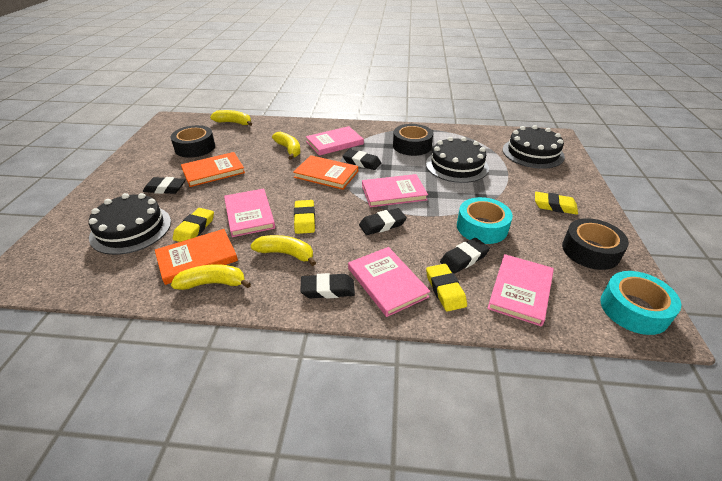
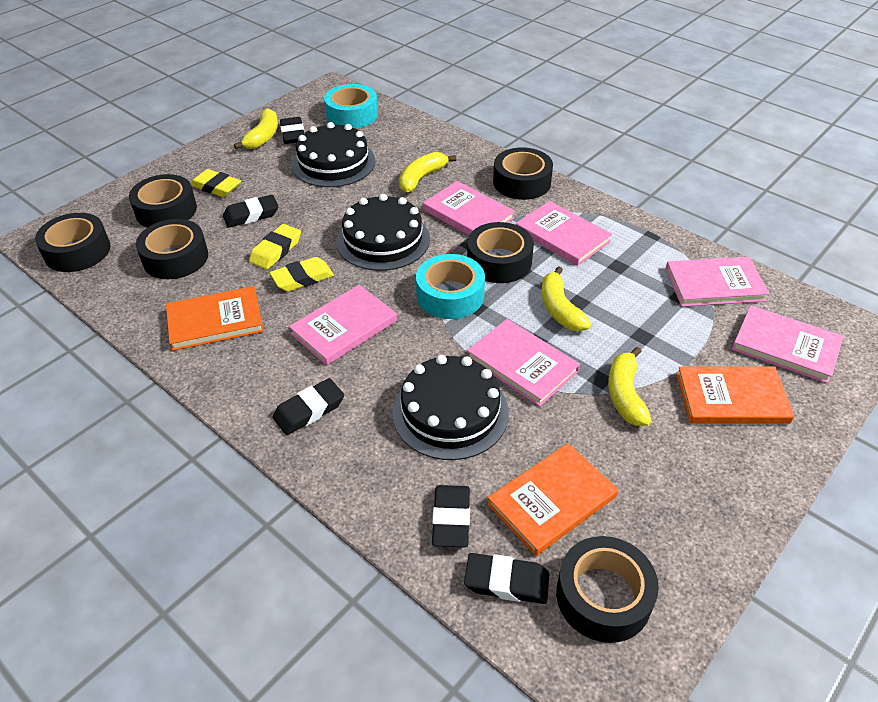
black tape: 3 -> 6
pink book: 5 -> 6
yellow eraser: 4 -> 3

